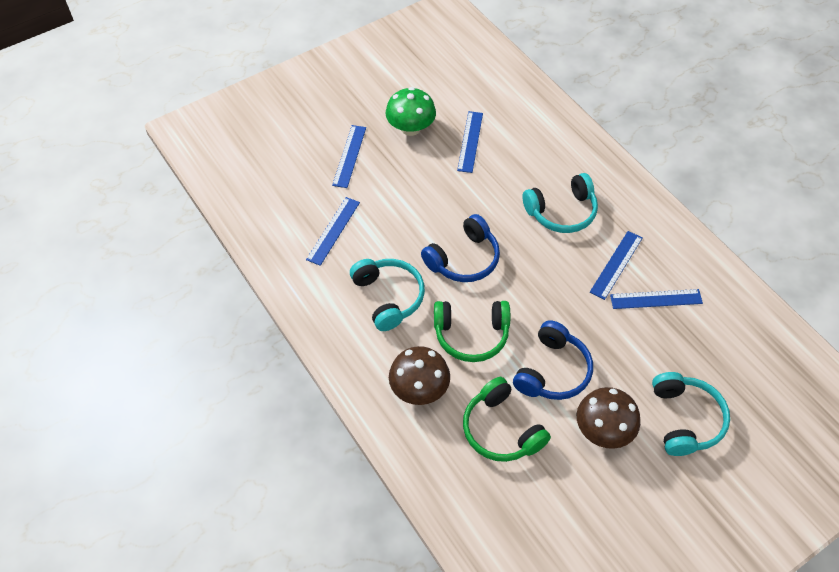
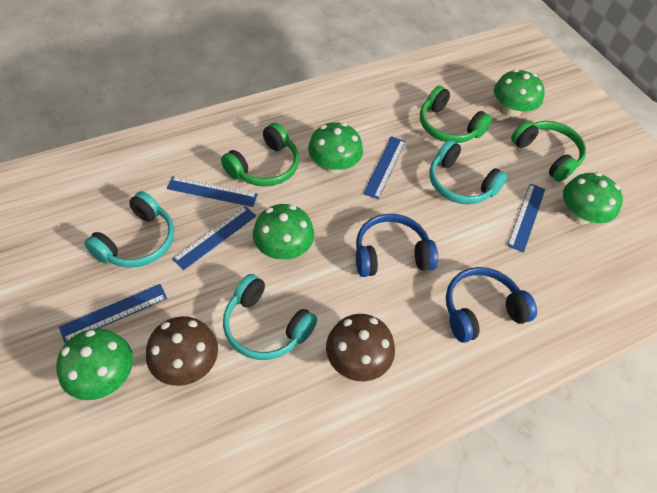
green headphones: 2 -> 3
green mushroom: 1 -> 5

